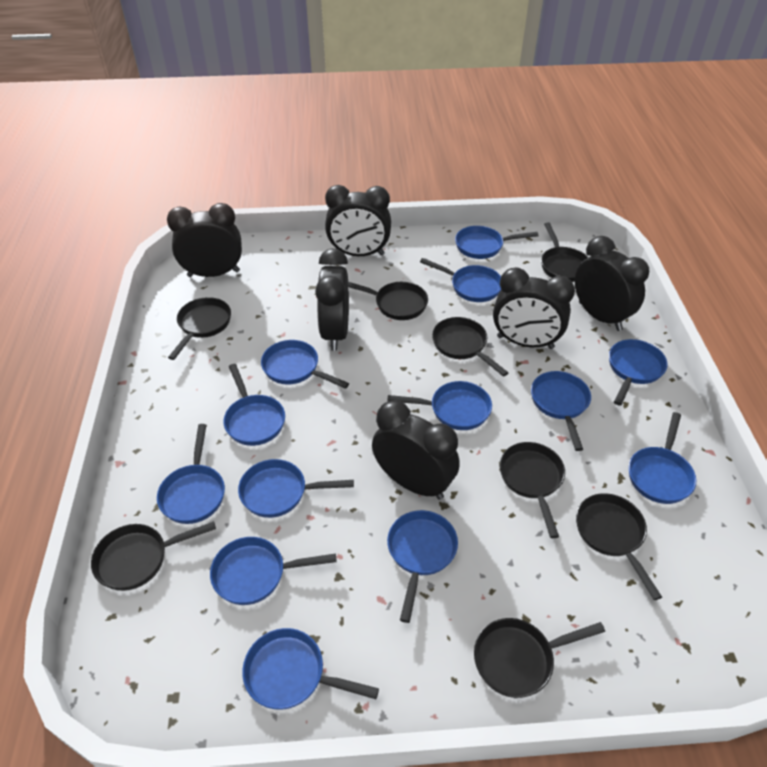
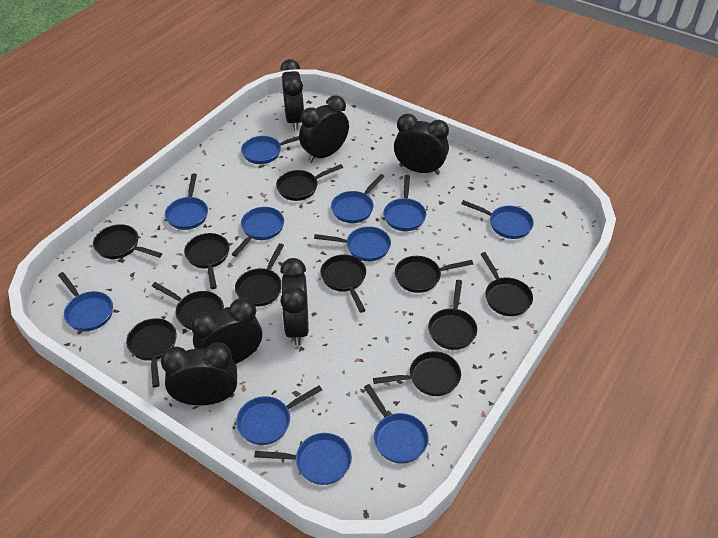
black pan: 8 -> 11
blue pan: 13 -> 11

